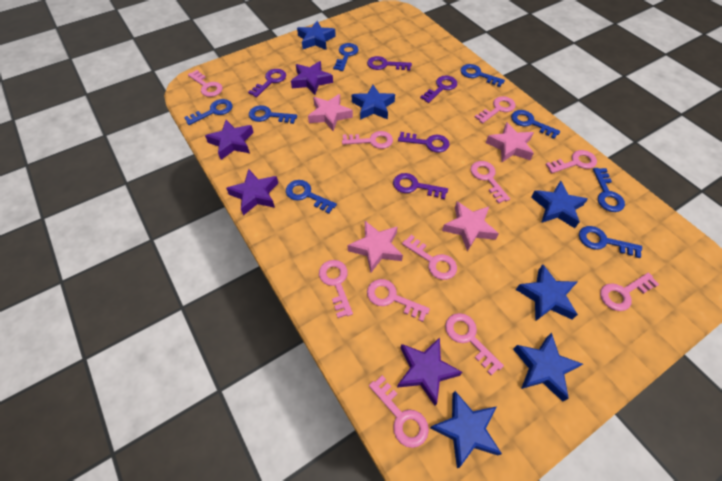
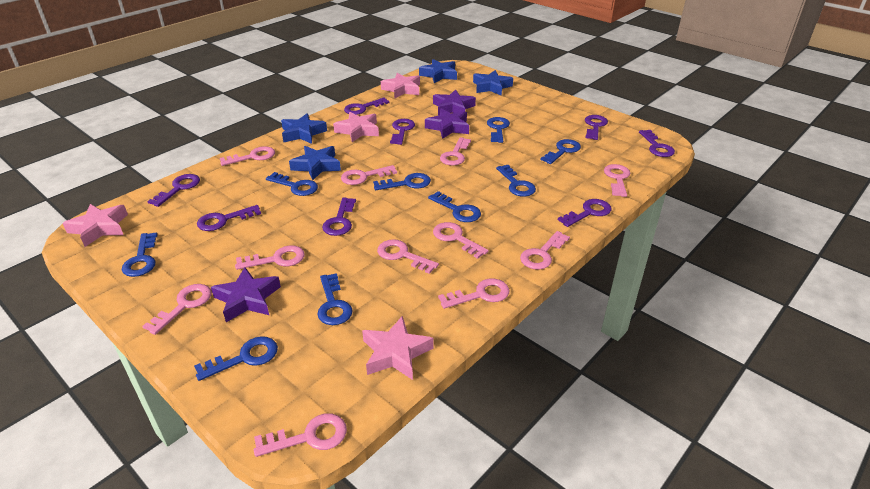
blue key: 8 -> 9
blue star: 6 -> 4
purple key: 5 -> 8
purple star: 4 -> 3

